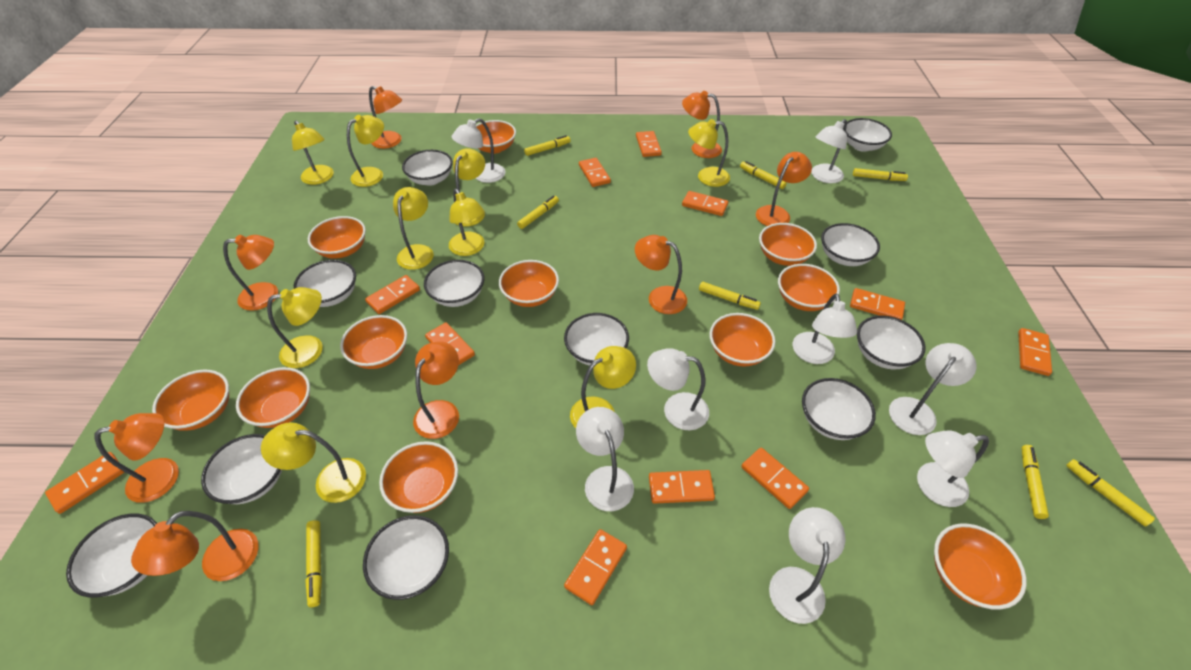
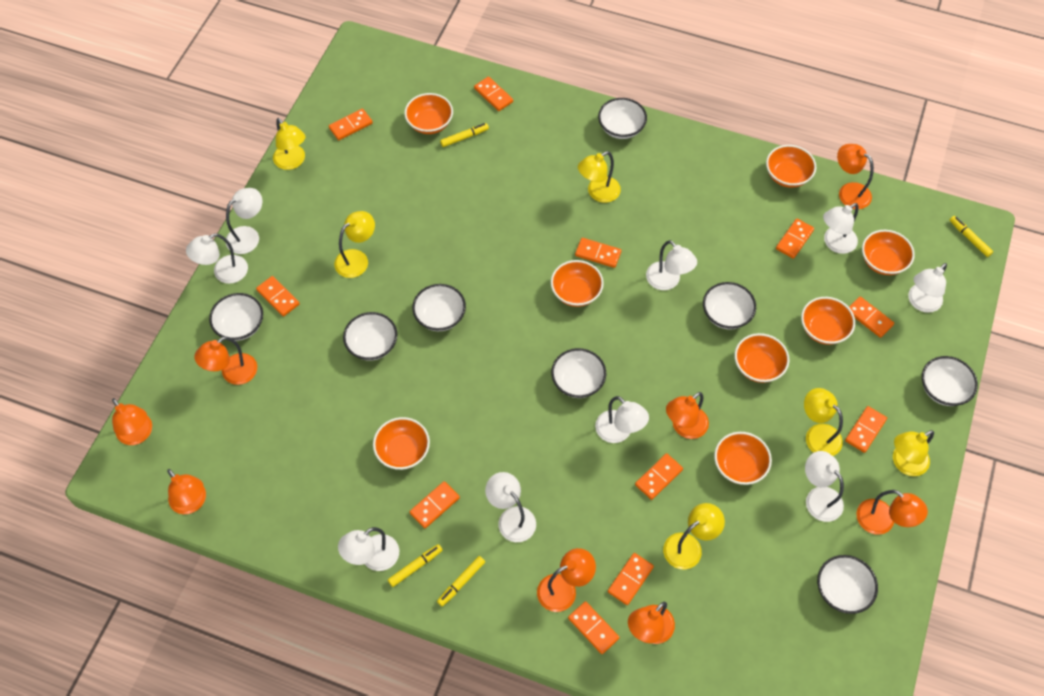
orange bowl: 11 -> 8
white bowl: 11 -> 8
white lamp: 8 -> 9
yellow lamp: 9 -> 6
yellow marker: 8 -> 4

